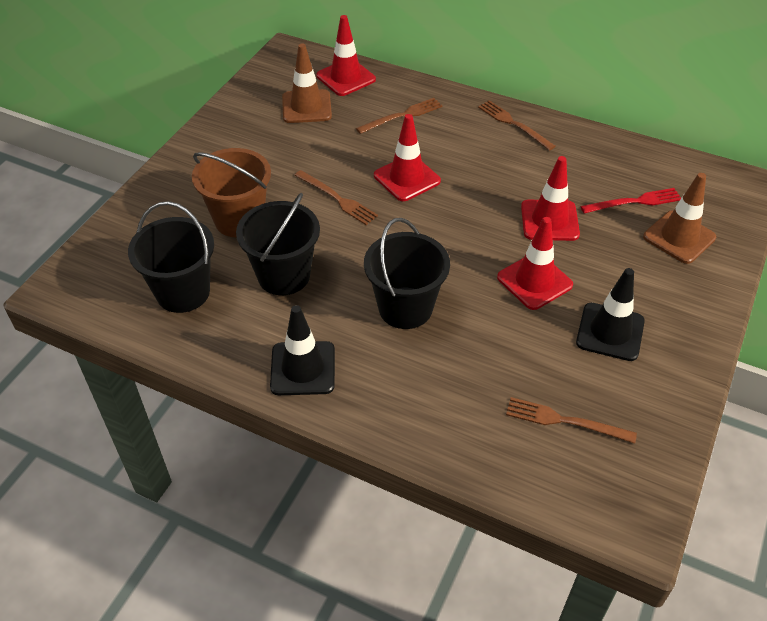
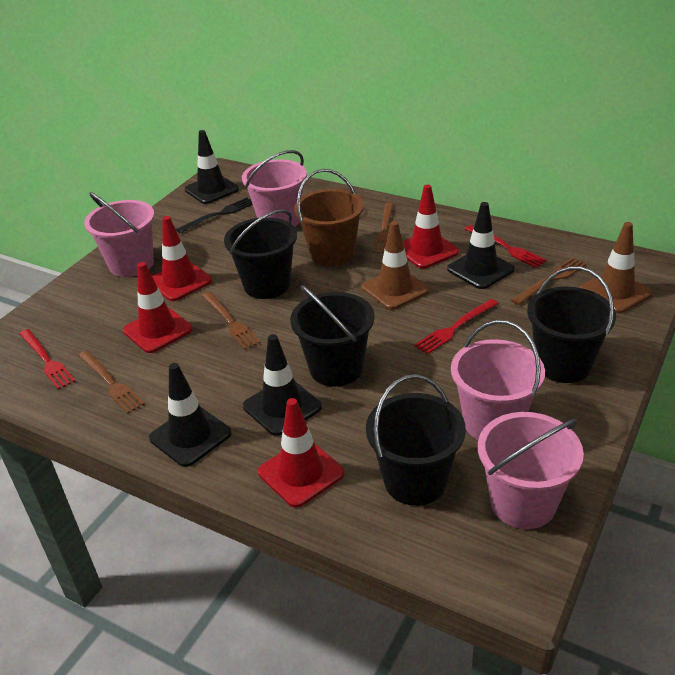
black bucket: 3 -> 4
black fork: 0 -> 1
black traffic cone: 2 -> 4
pink bucket: 0 -> 4
red fork: 1 -> 3

